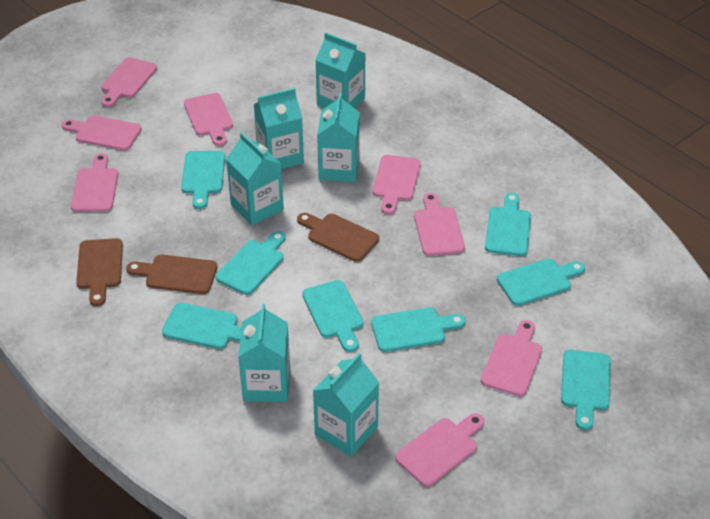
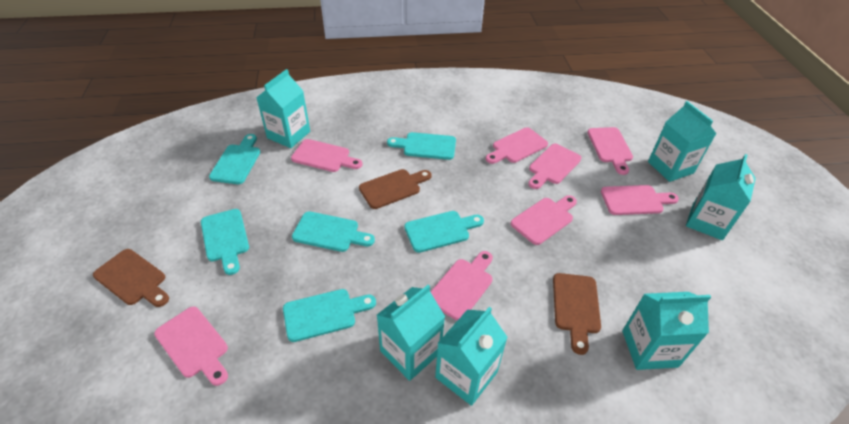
turquoise cutting board: 8 -> 6

